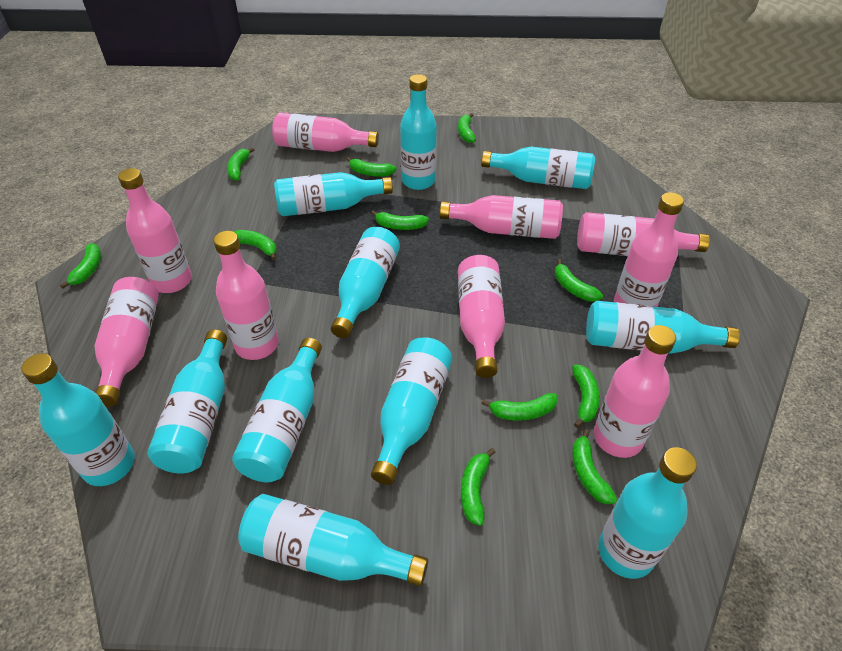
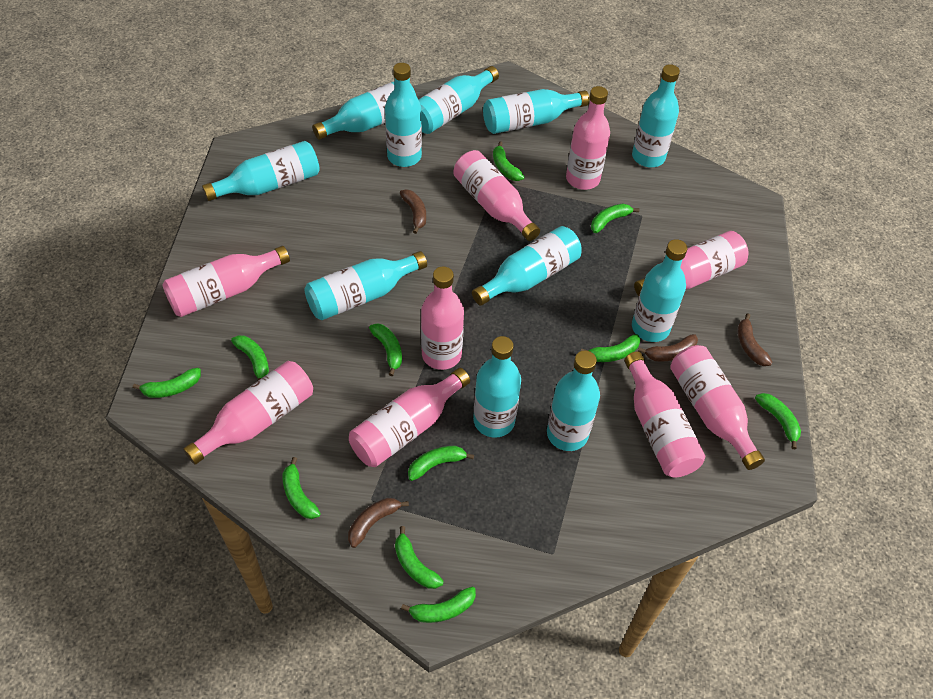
brown banana: 0 -> 4

